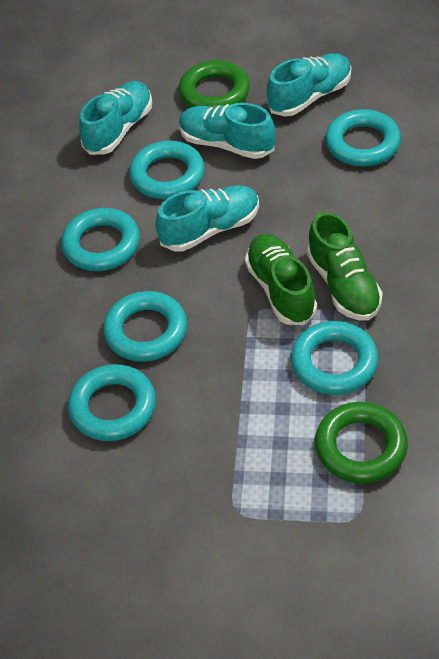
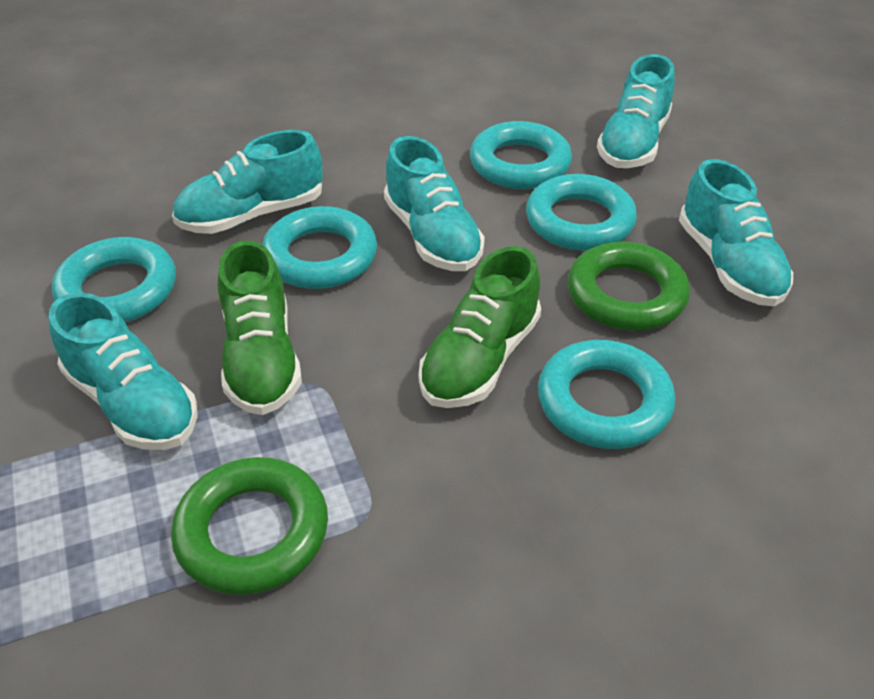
turquoise ring: 6 -> 5
turquoise shoe: 4 -> 5

